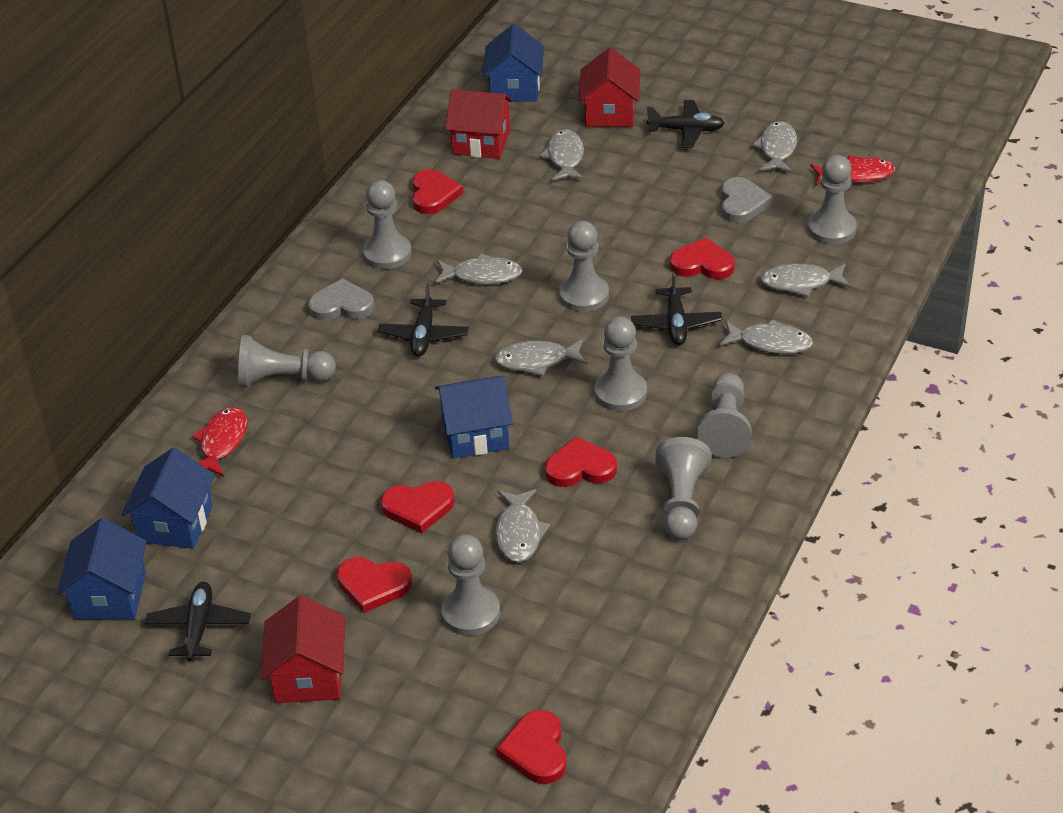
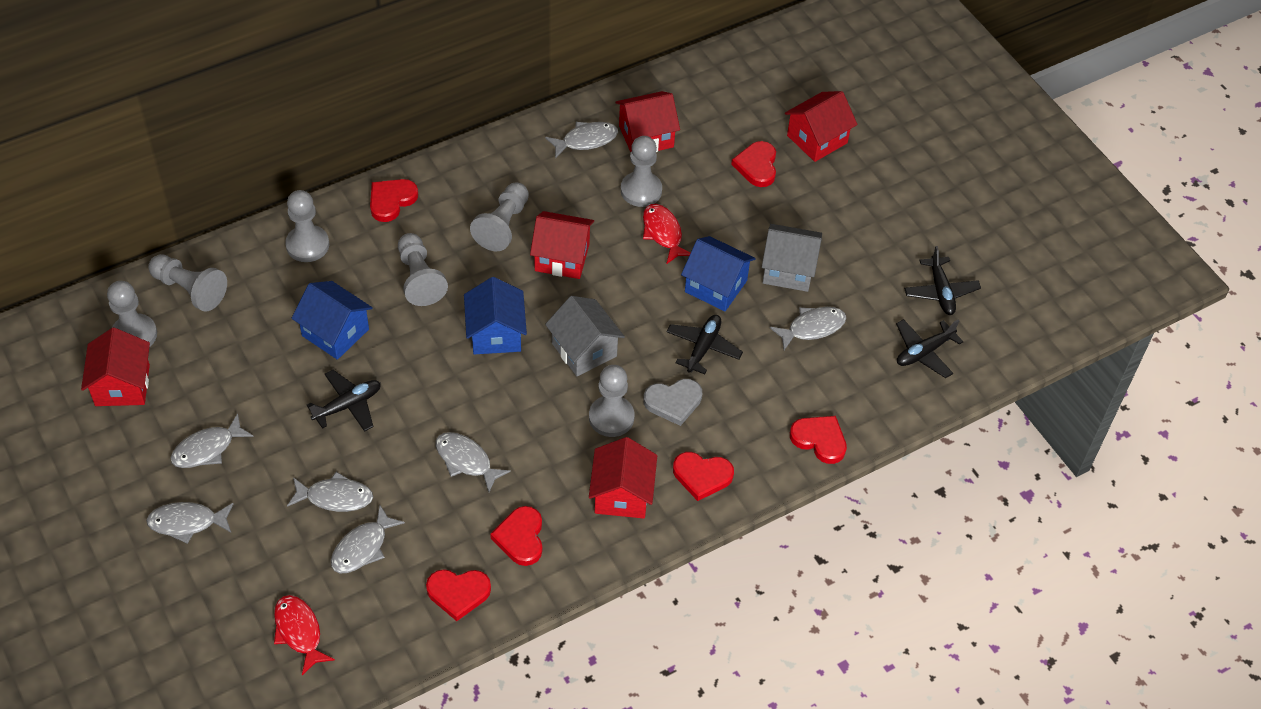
blue house: 4 -> 3
grey heart: 2 -> 1
grey house: 0 -> 2
grey pawn: 8 -> 7
red house: 3 -> 5

